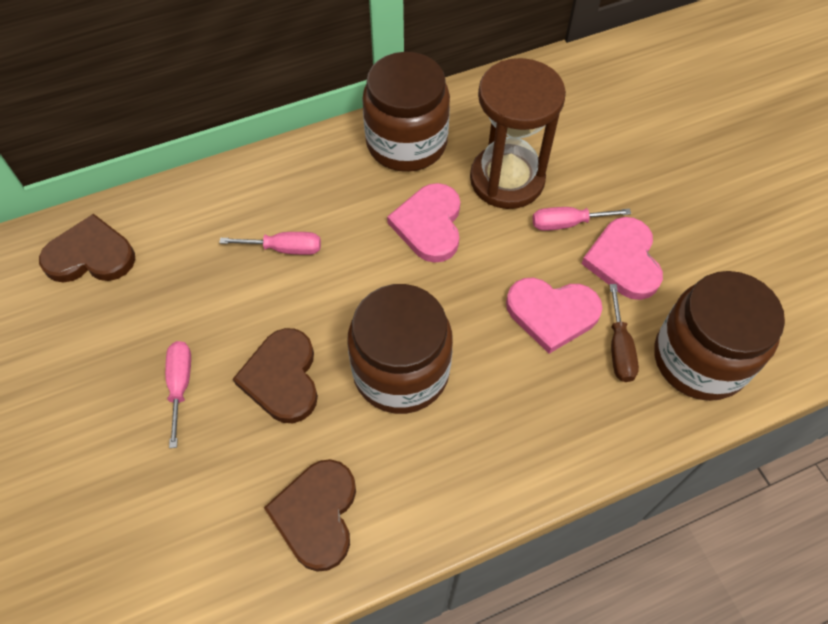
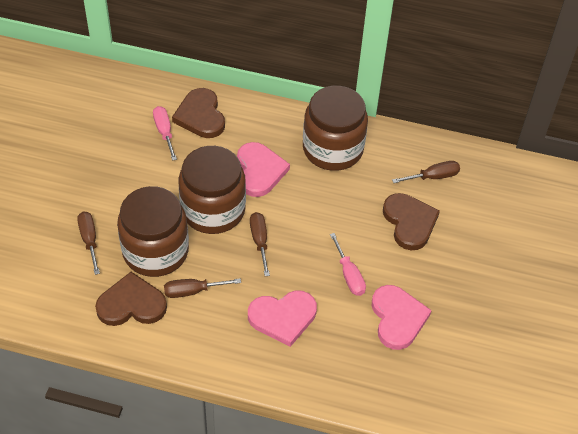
brown hourglass: 1 -> 0
brown screwdriver: 1 -> 4
pink screwdriver: 3 -> 2

